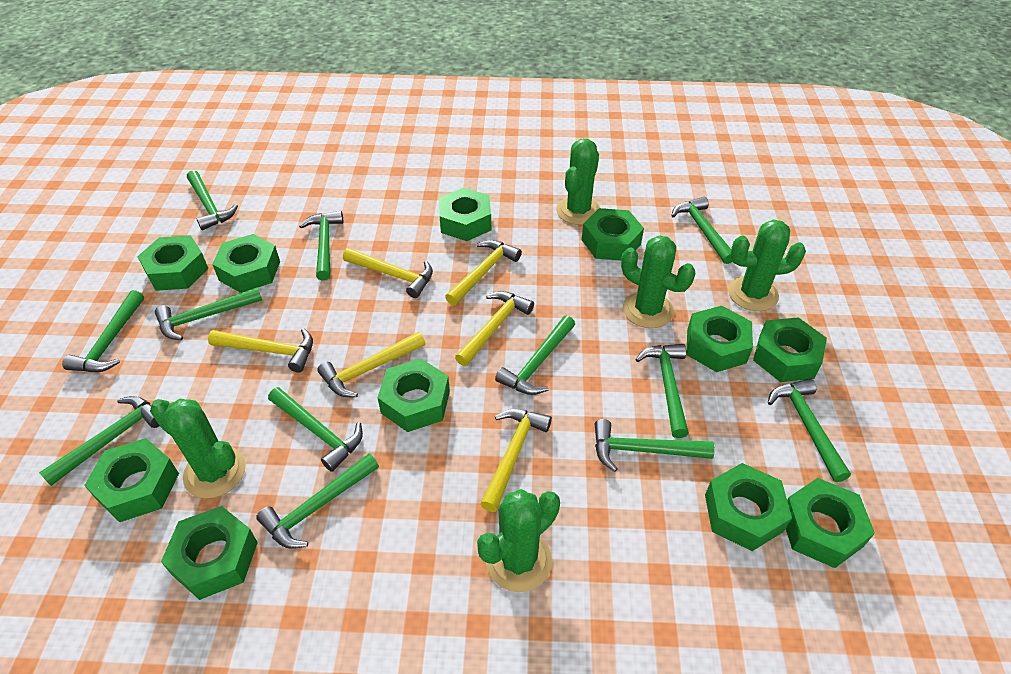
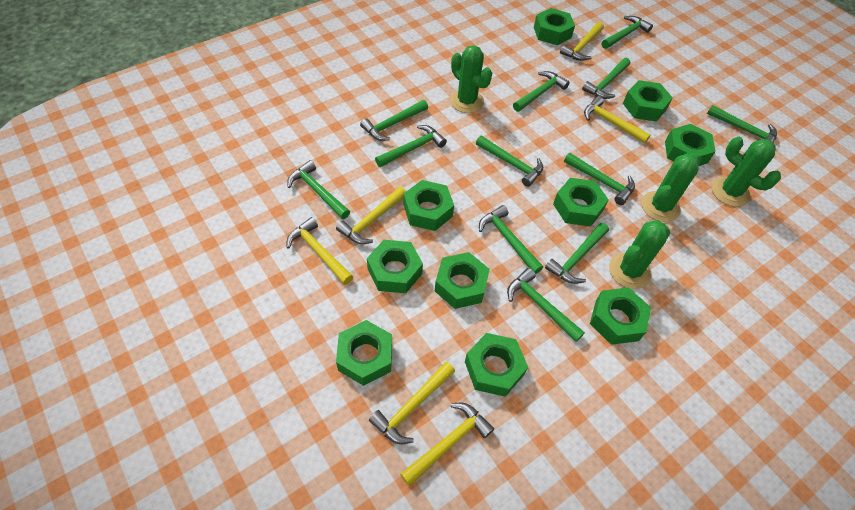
green cactus: 5 -> 4
green nut: 11 -> 10

